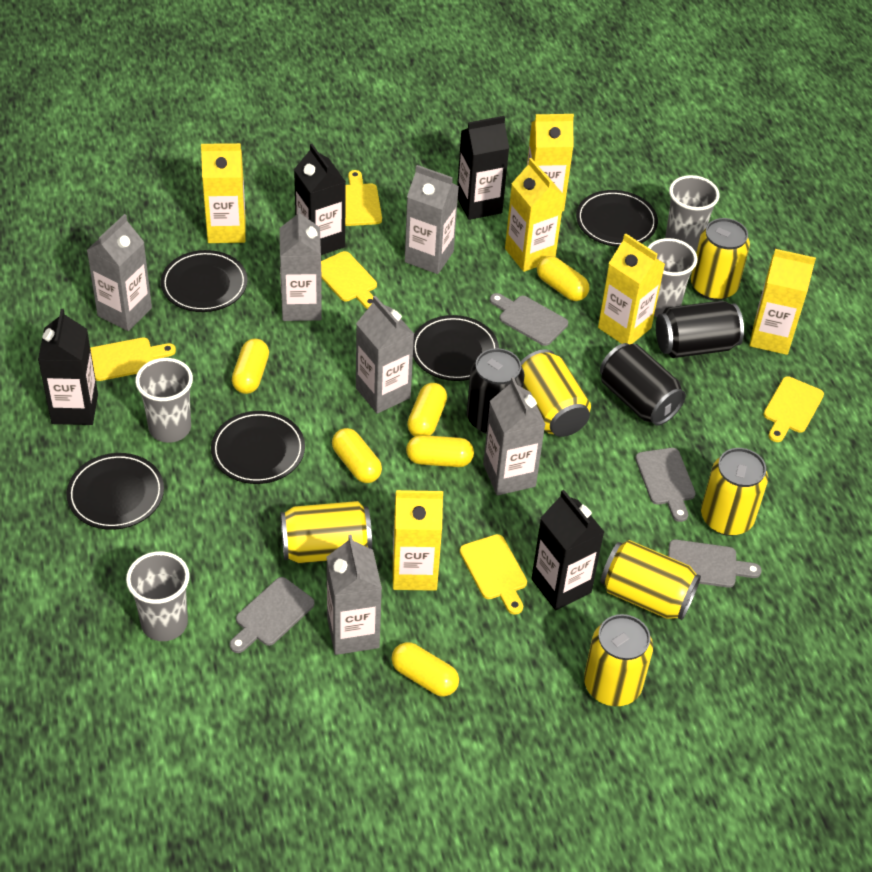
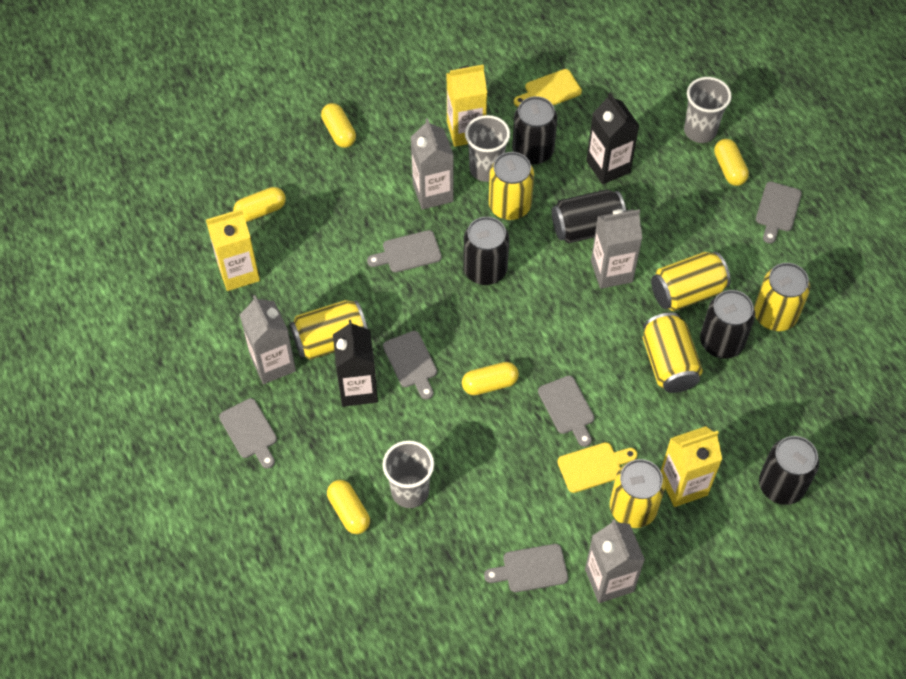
black can: 3 -> 5
black carton: 4 -> 2
black plate: 5 -> 0
grey carton: 6 -> 4
grey cup: 4 -> 3
grey cutting board: 4 -> 6
yellow capsule: 6 -> 5
yellow carton: 6 -> 3
yellow cutting board: 5 -> 2

